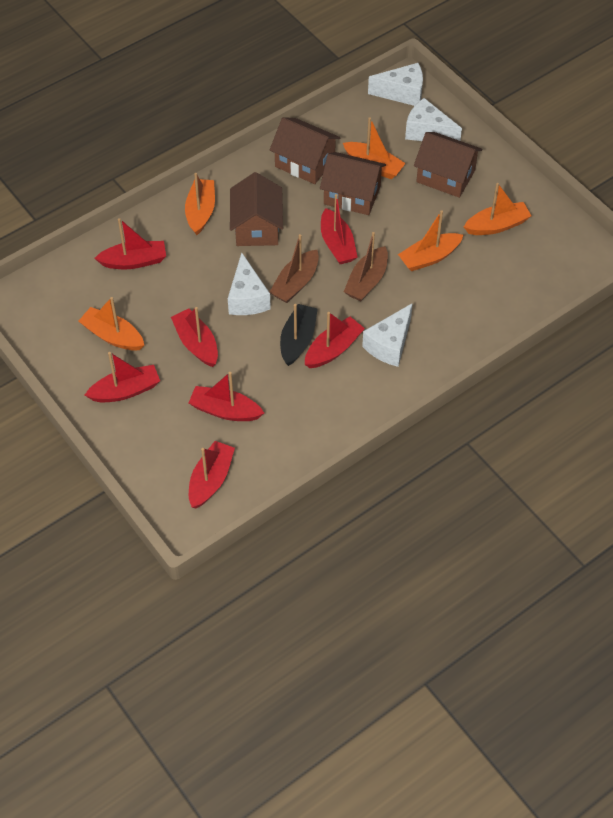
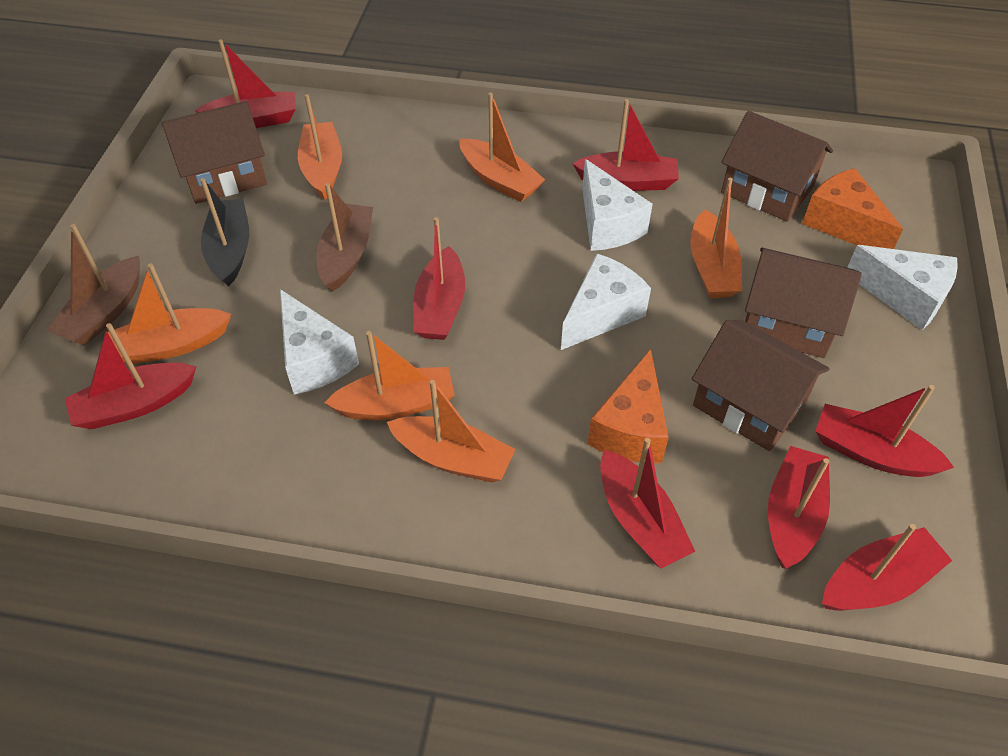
orange boat: 5 -> 6
orange cheese: 0 -> 2
red boat: 7 -> 8

